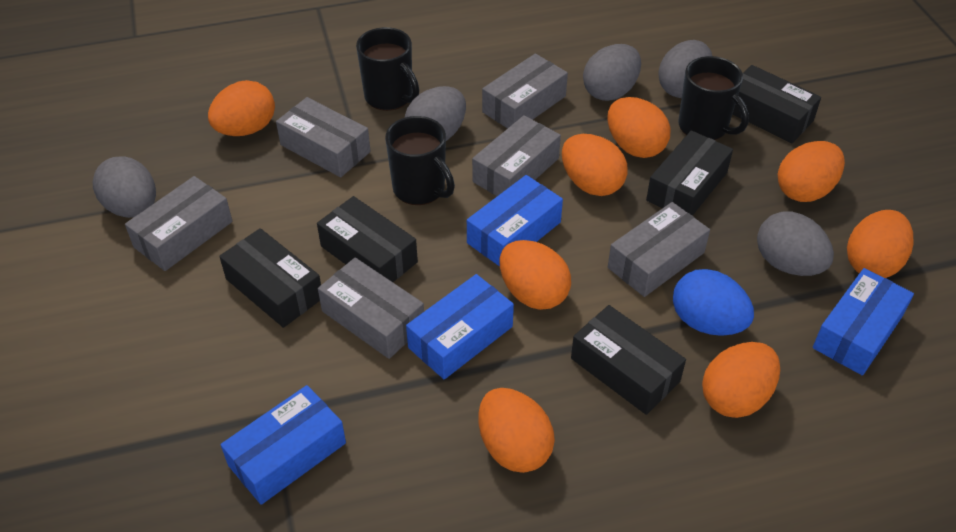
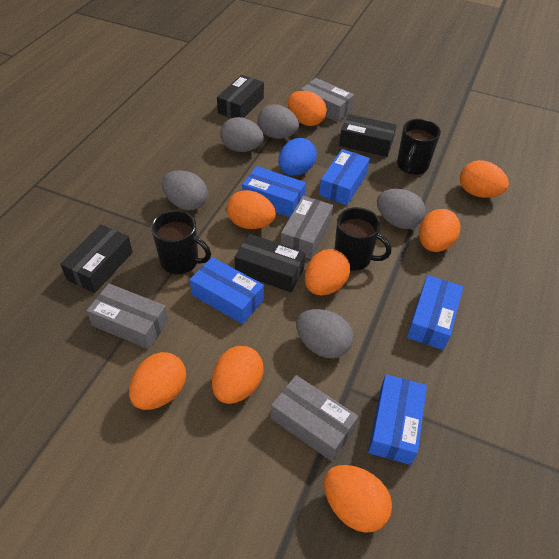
black box: 5 -> 4
blue box: 4 -> 5
grey box: 6 -> 4

